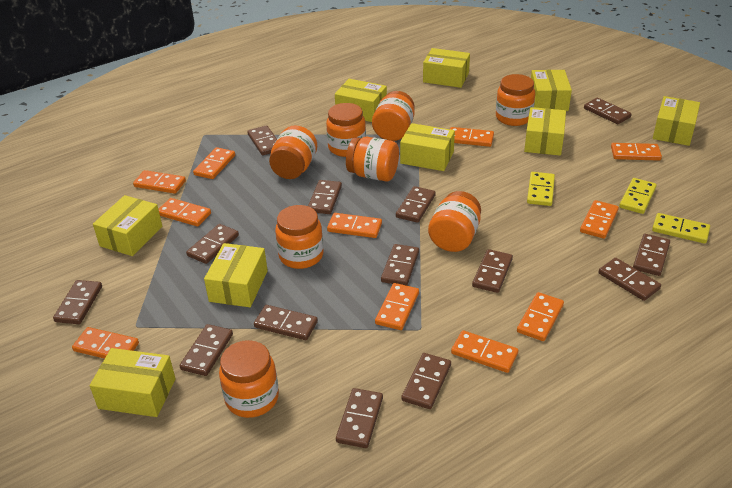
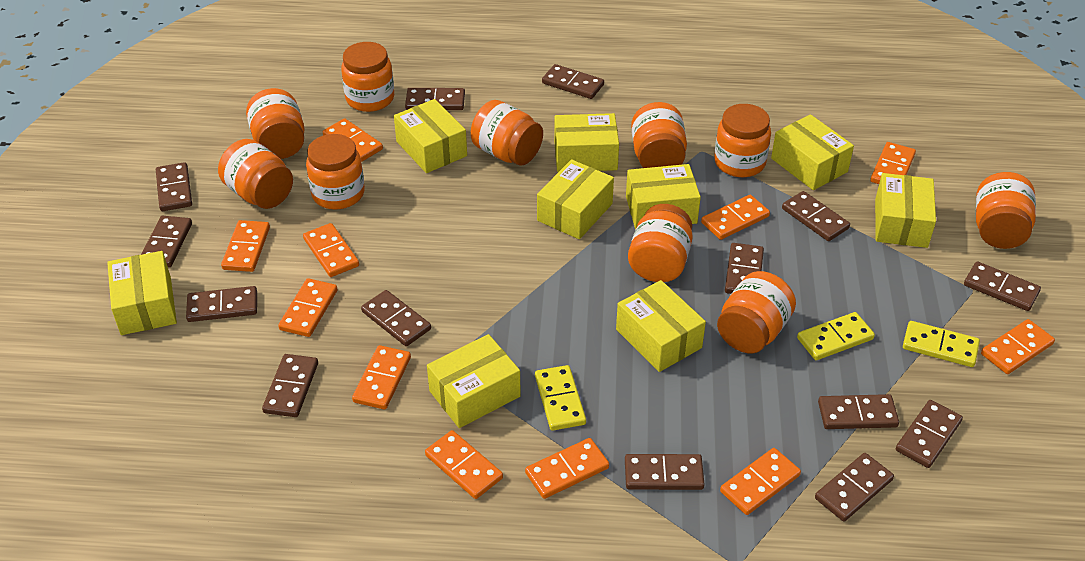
orange jar: 8 -> 10

